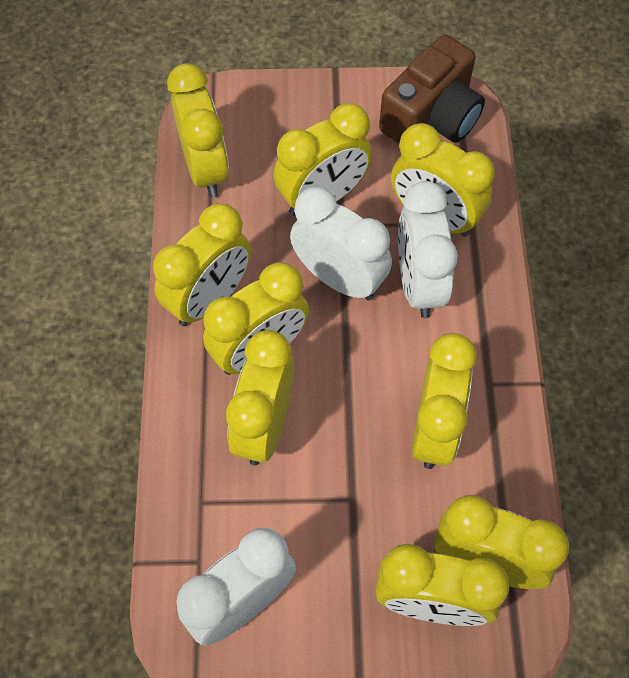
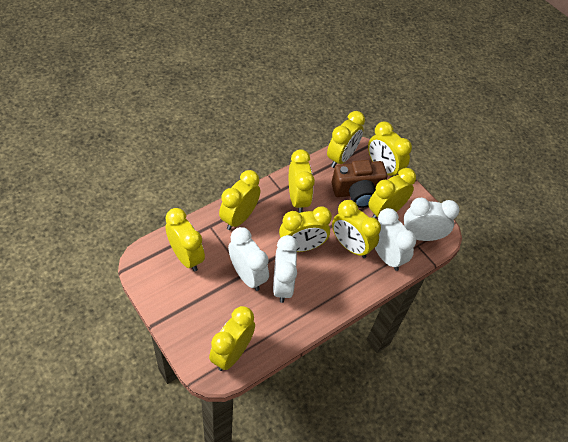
white clock: 3 -> 4

